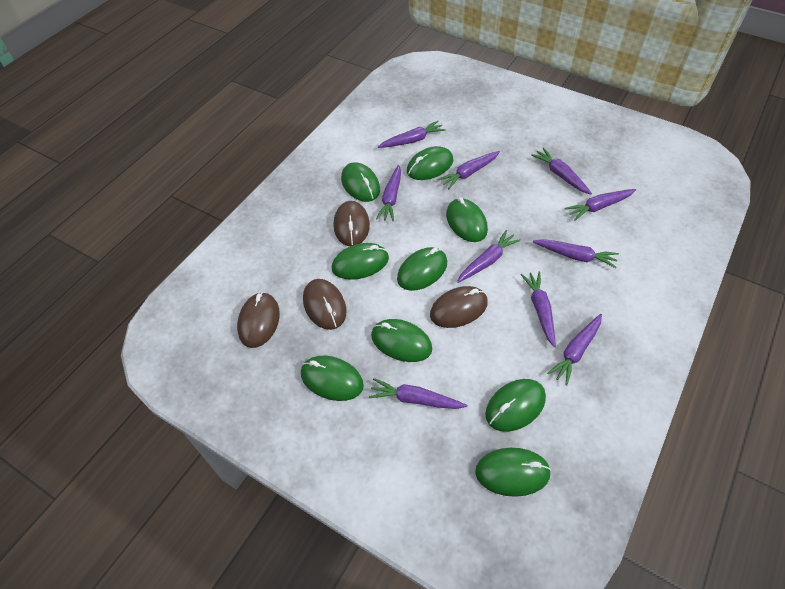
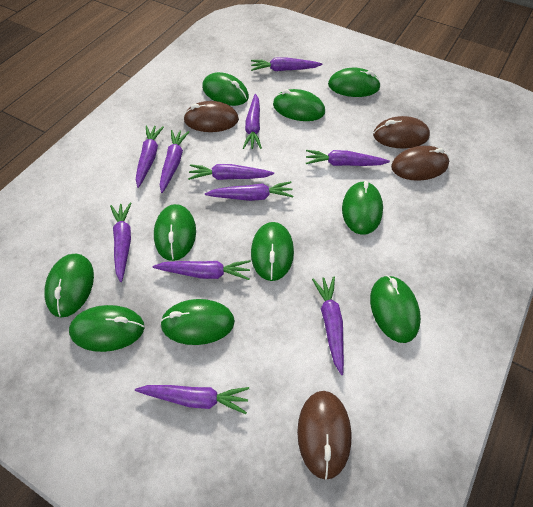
green mouse: 9 -> 10
purple carrot: 10 -> 11

